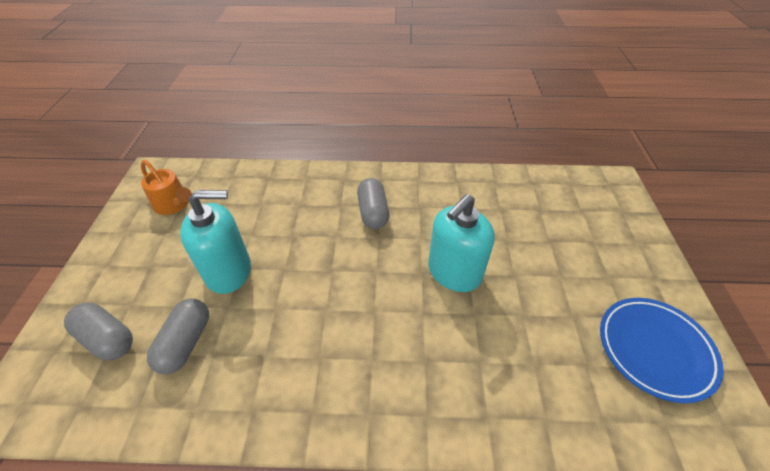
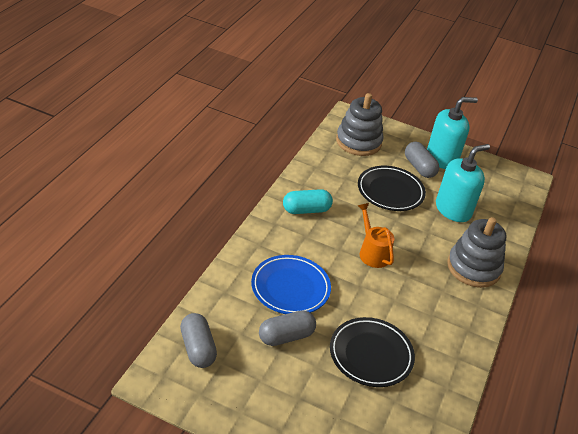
black plate: 0 -> 2
grey stacking toy: 0 -> 2
turquoise capsule: 0 -> 1

